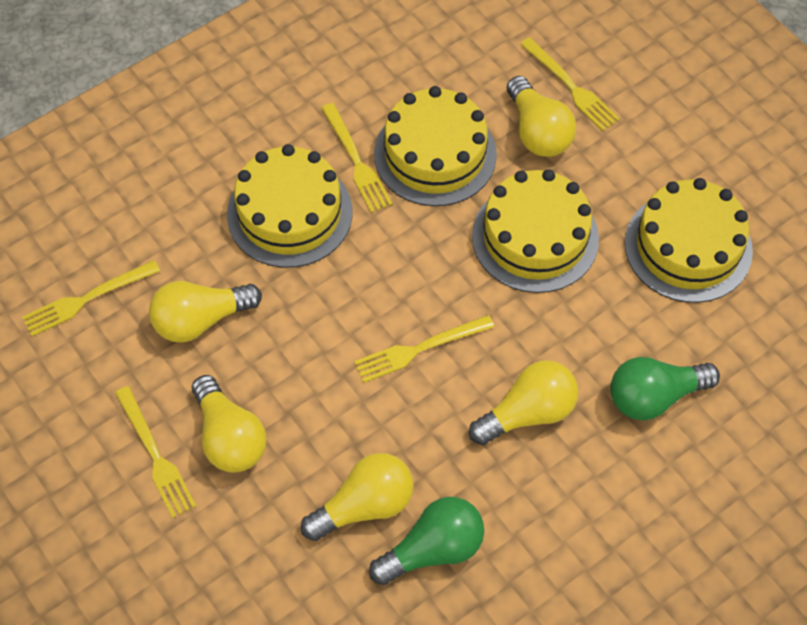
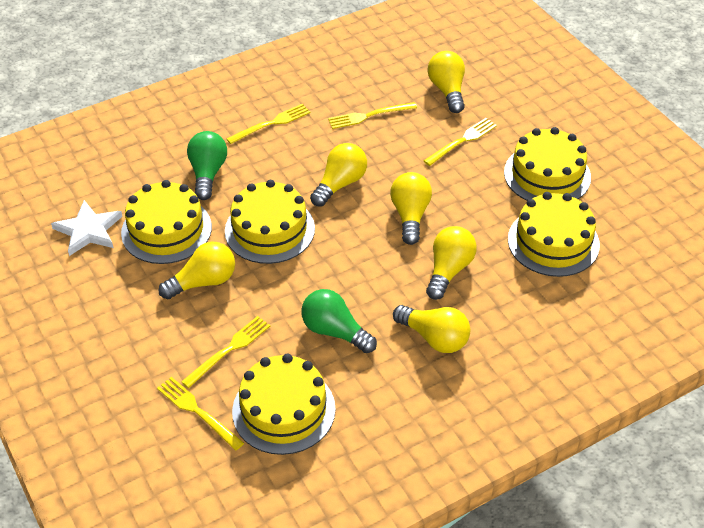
white star: 0 -> 1
yellow cake: 4 -> 5
yellow light bulb: 5 -> 6

